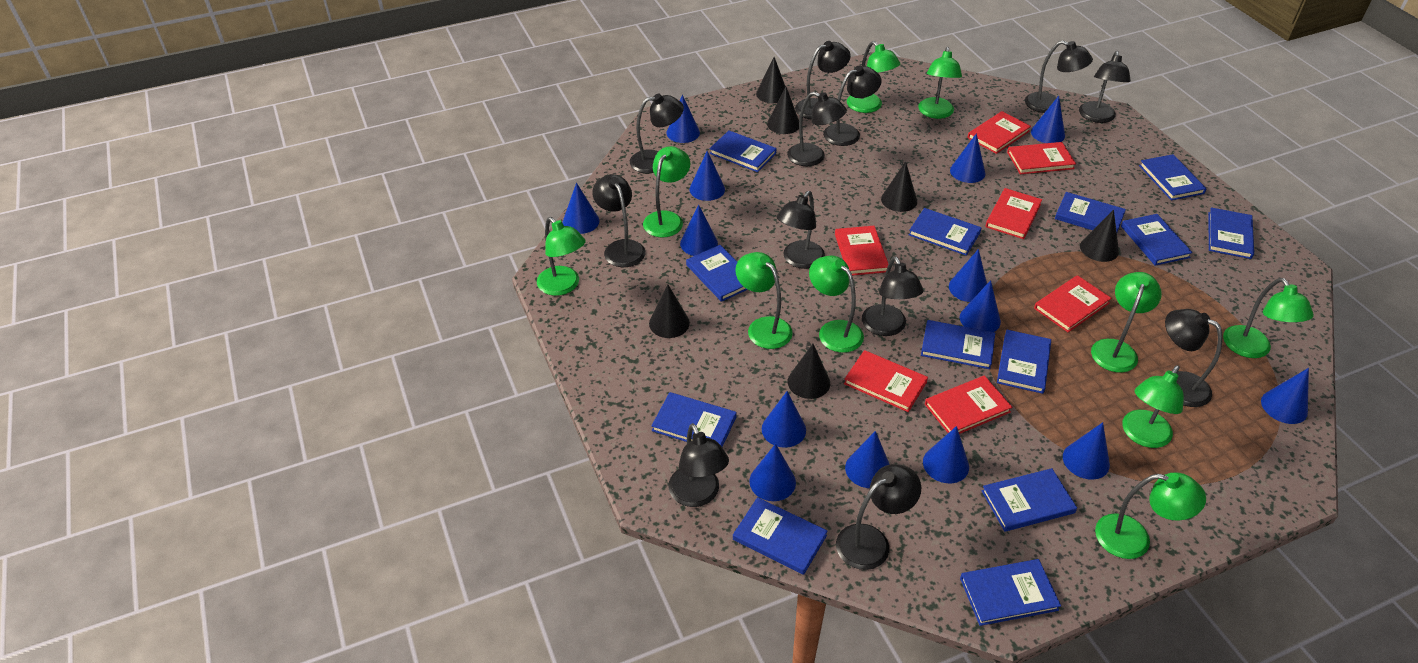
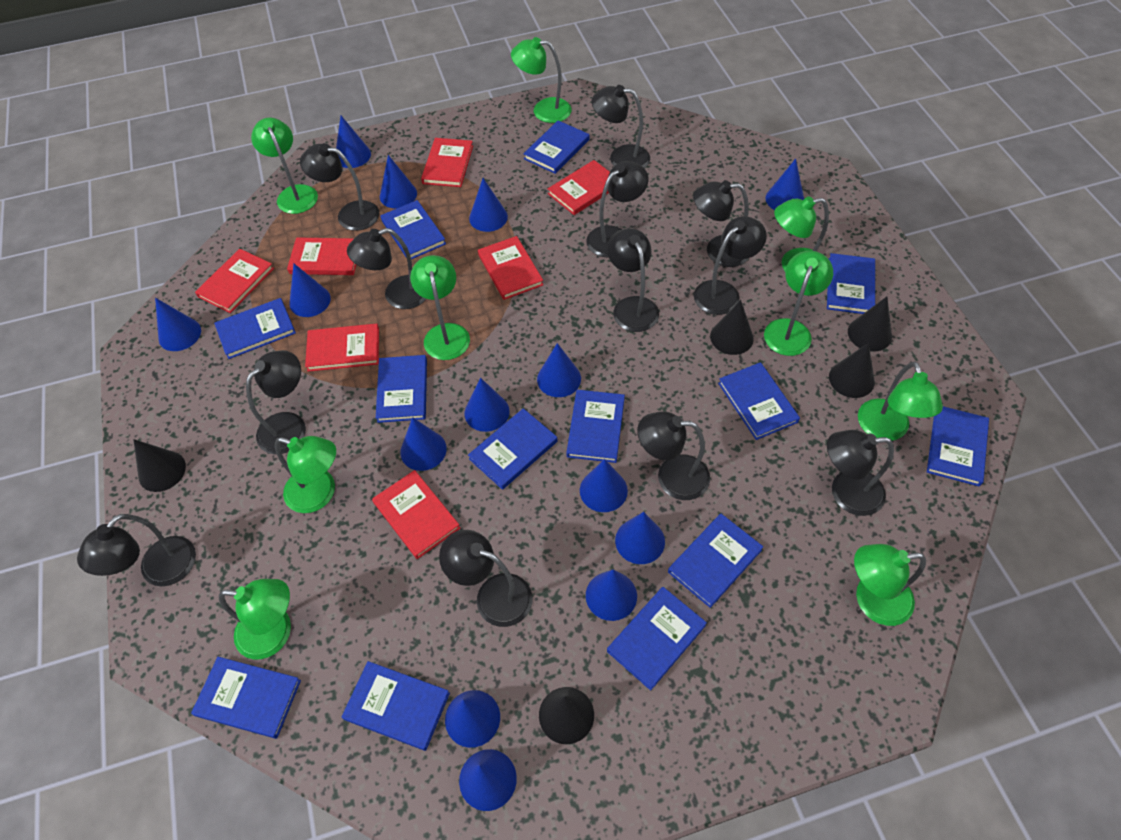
black cone: 6 -> 5
green lamp: 10 -> 9

